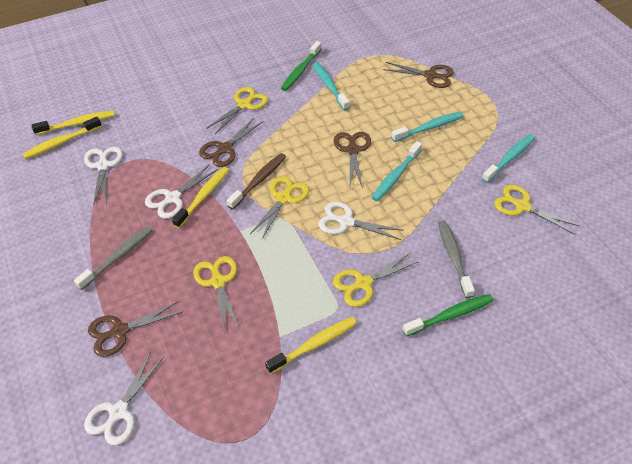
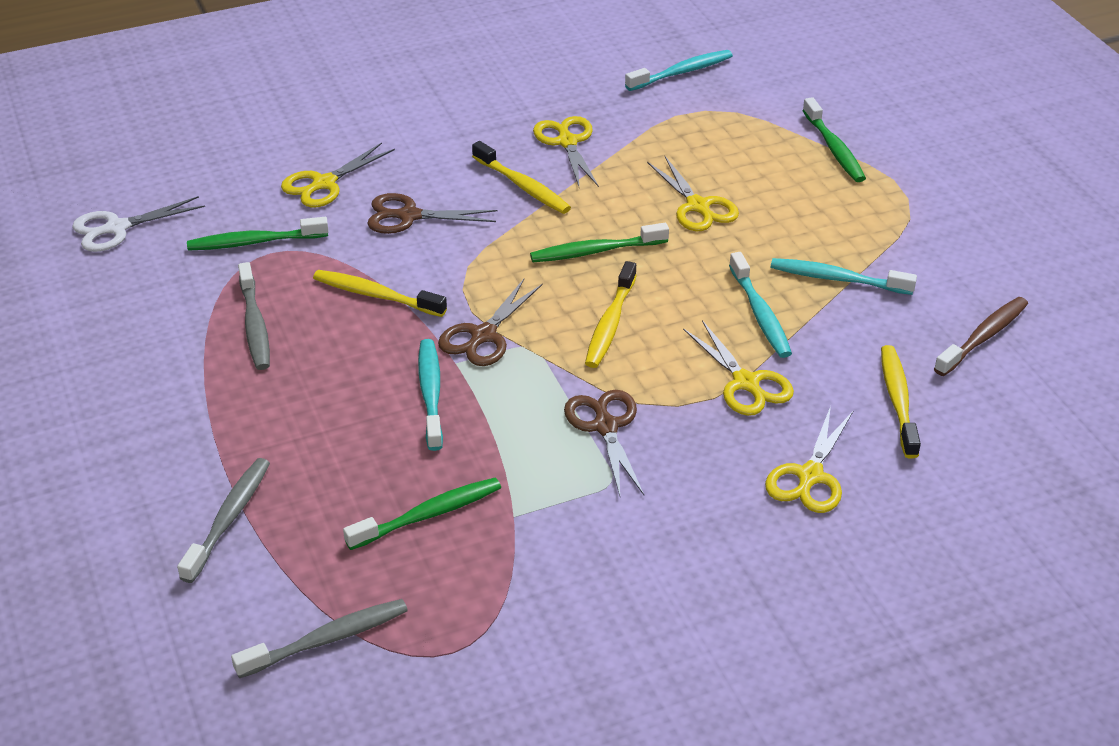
brown scissors: 4 -> 3
green toothbrush: 2 -> 4
grey toothbrush: 2 -> 3
white scissors: 4 -> 1

